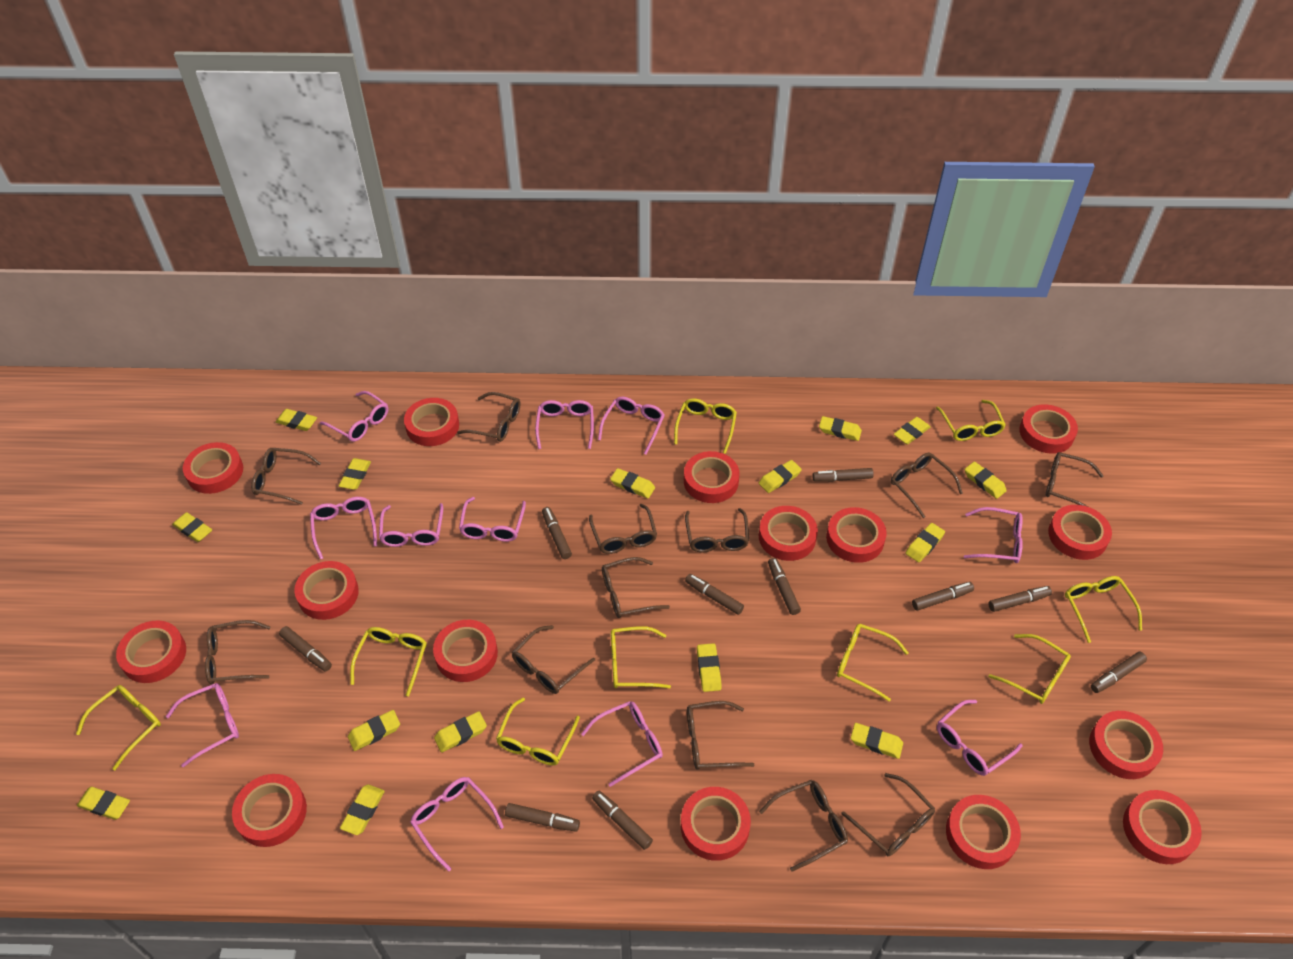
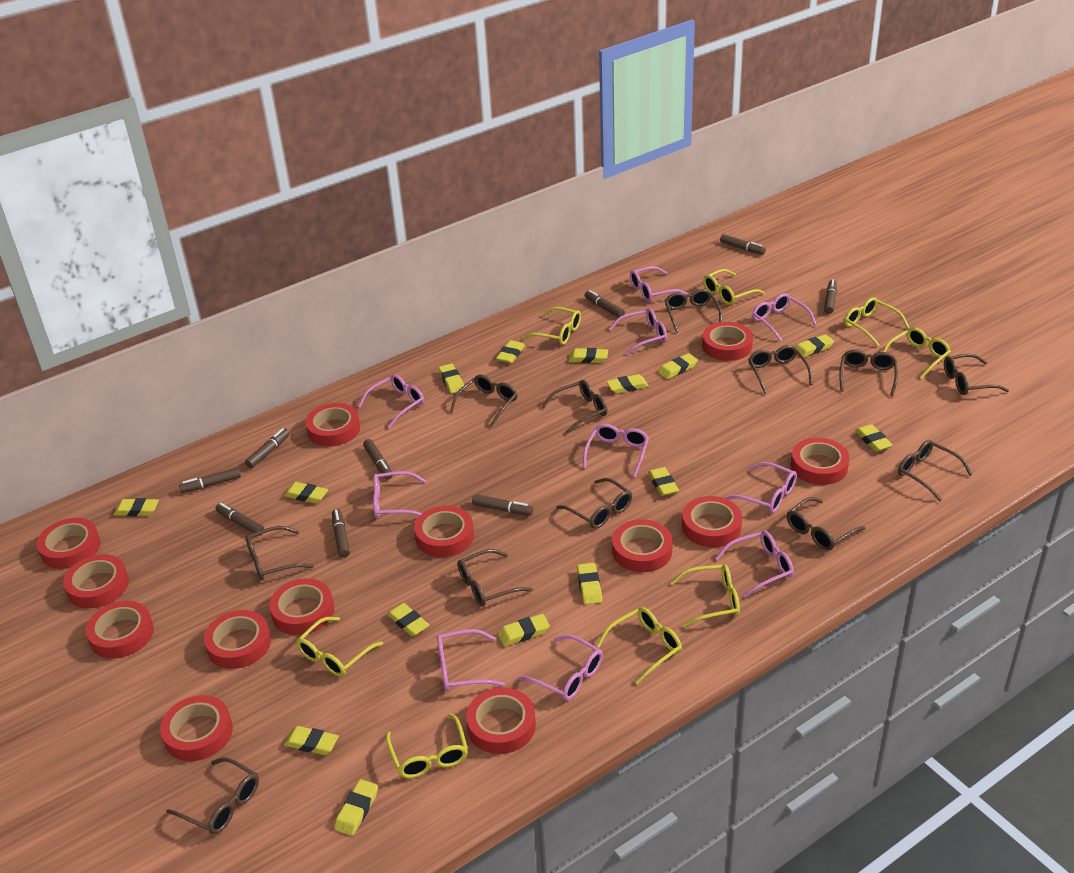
brown marker: 10 -> 9
pink glasses: 11 -> 10
red tape: 15 -> 13
yellow glasses: 9 -> 8

